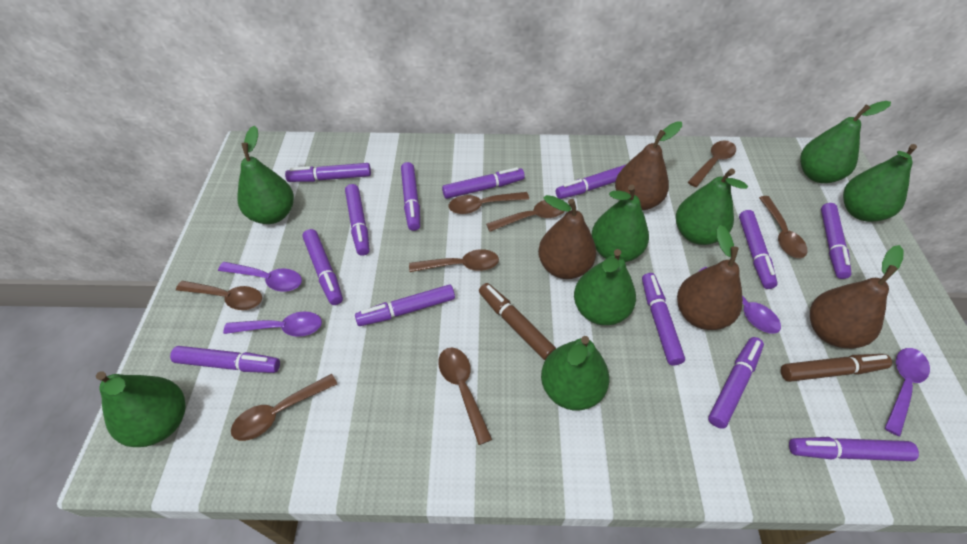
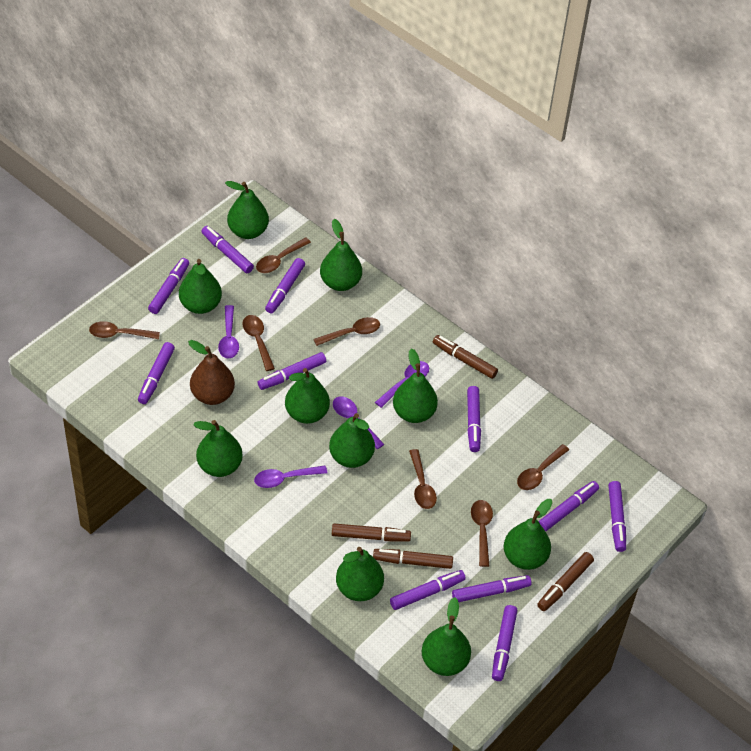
brown marker: 2 -> 4
brown pear: 4 -> 1
brown spoon: 8 -> 7
green pear: 8 -> 10
purple marker: 13 -> 11

